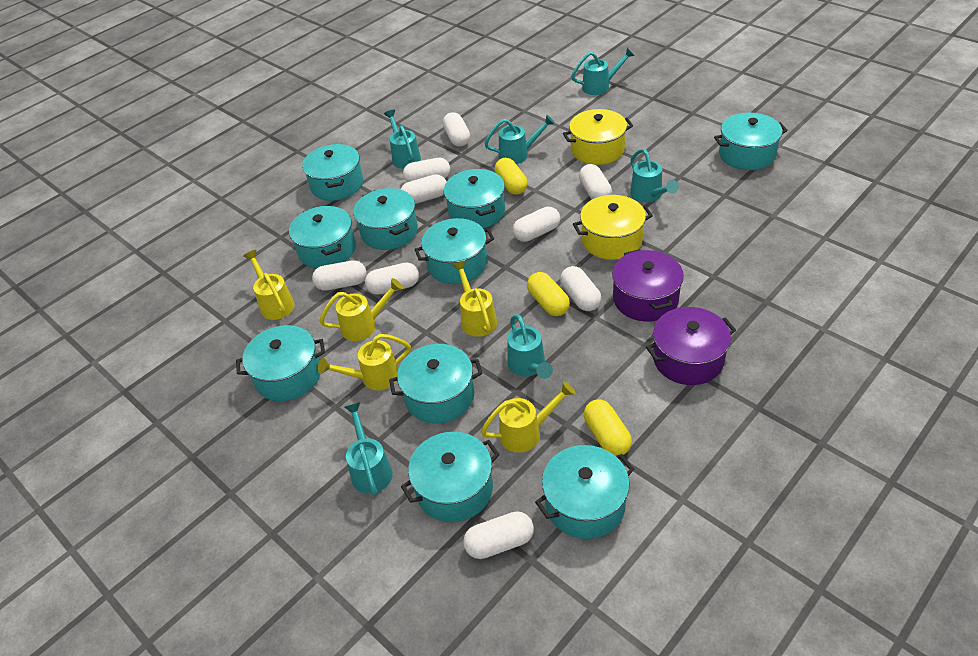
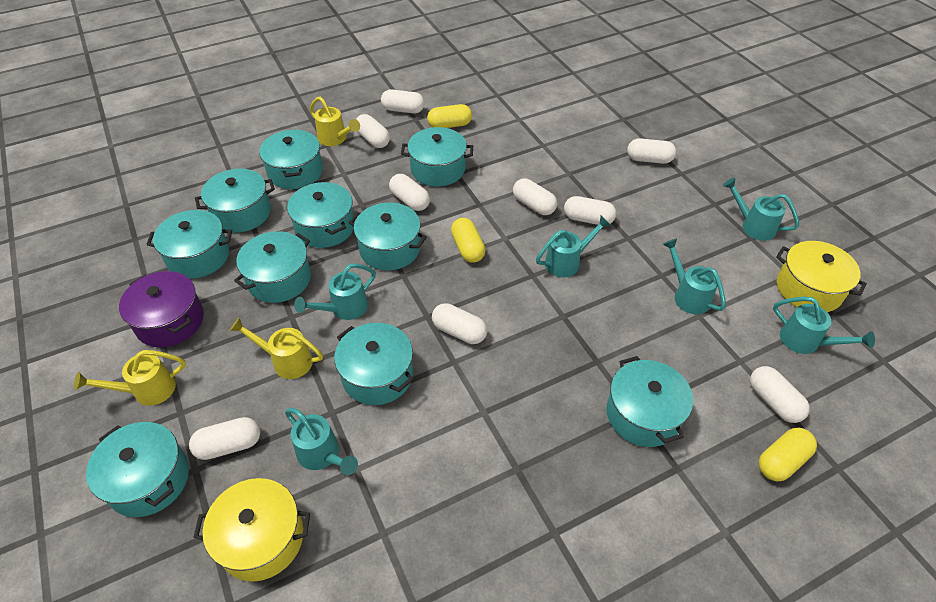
purple pot: 2 -> 1
yellow watering can: 5 -> 3

